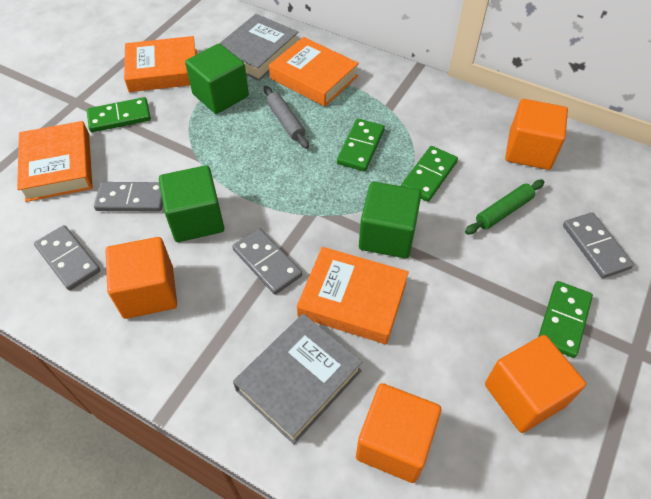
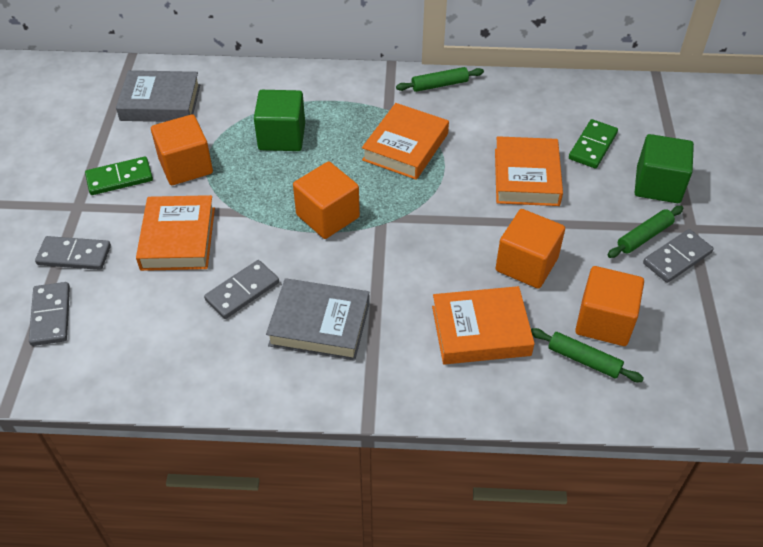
green cube: 3 -> 2
green domino: 4 -> 2
green rolling pin: 1 -> 3
grey rolling pin: 1 -> 0

